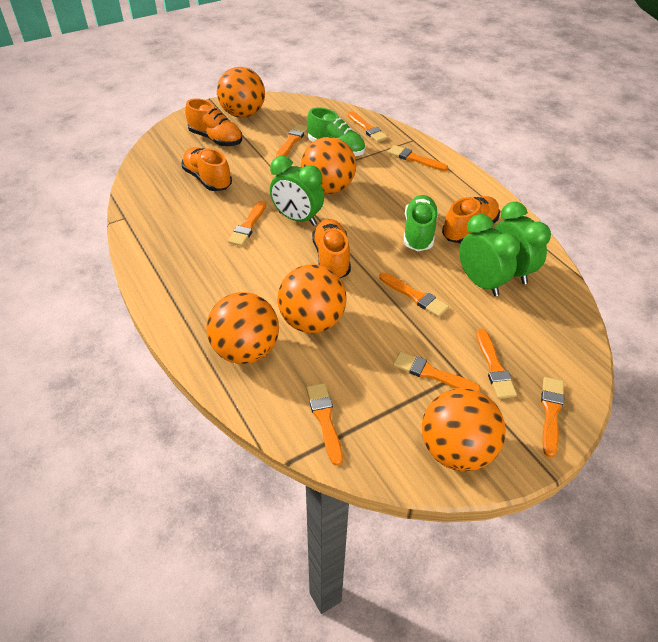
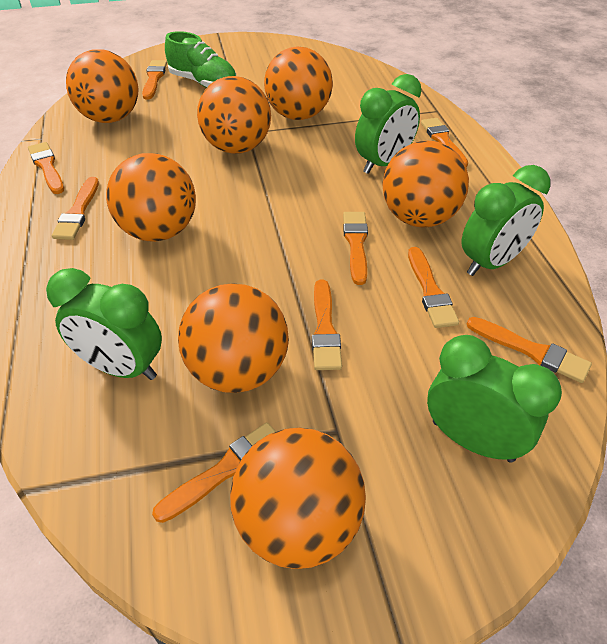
green clock: 3 -> 4
green shoe: 2 -> 1
orange ball: 5 -> 7
orange shoe: 4 -> 0

